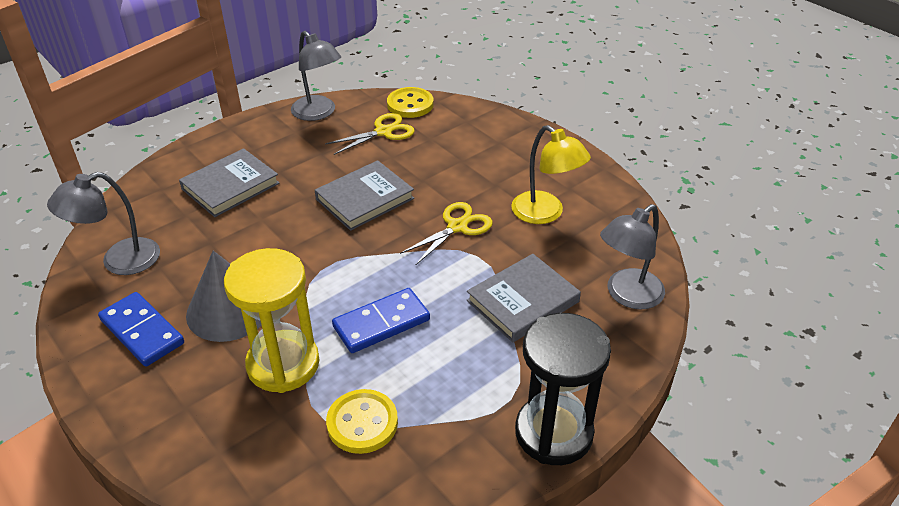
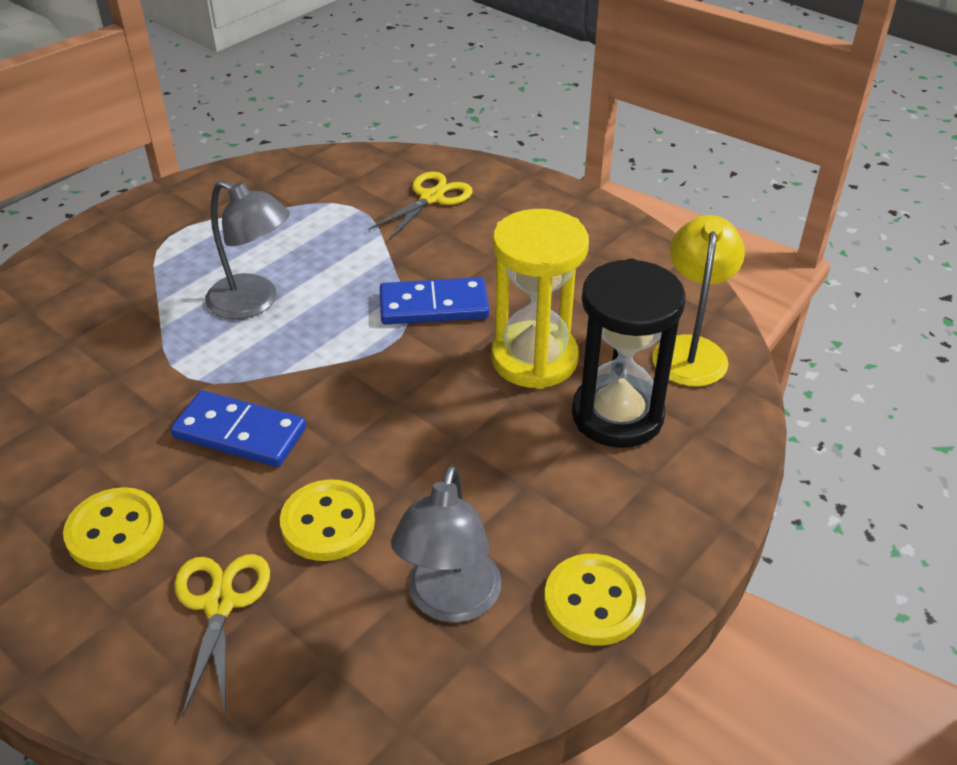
grey book: 3 -> 0
grey cone: 1 -> 0
grey lamp: 3 -> 2
yellow button: 2 -> 3

